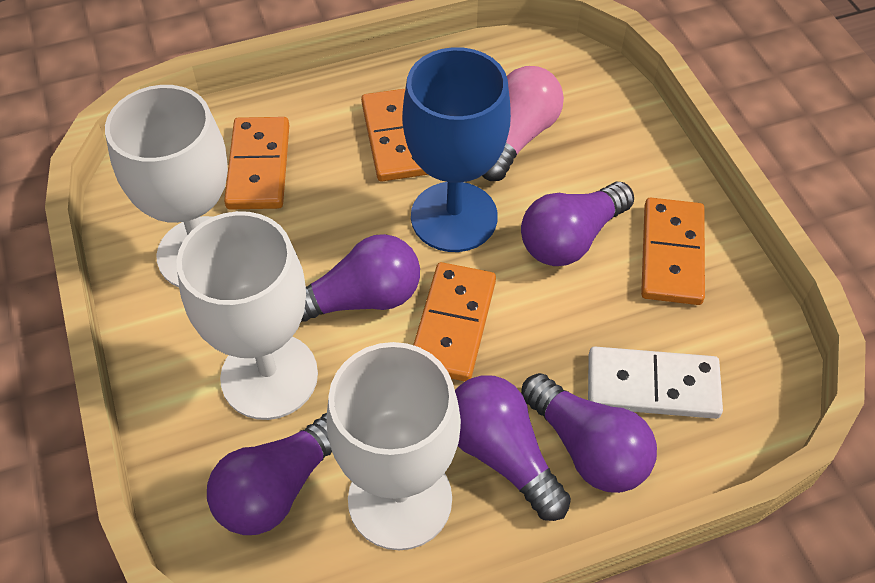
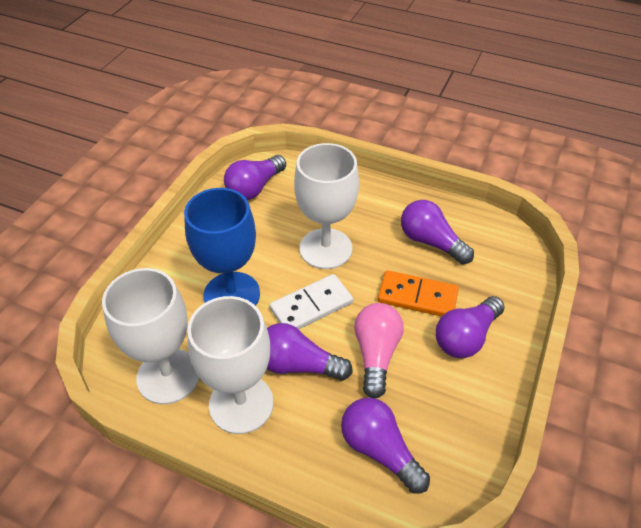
orange domino: 4 -> 1

